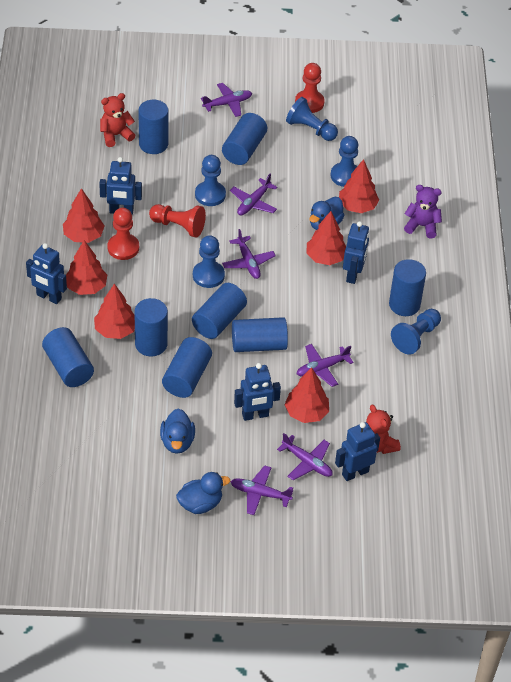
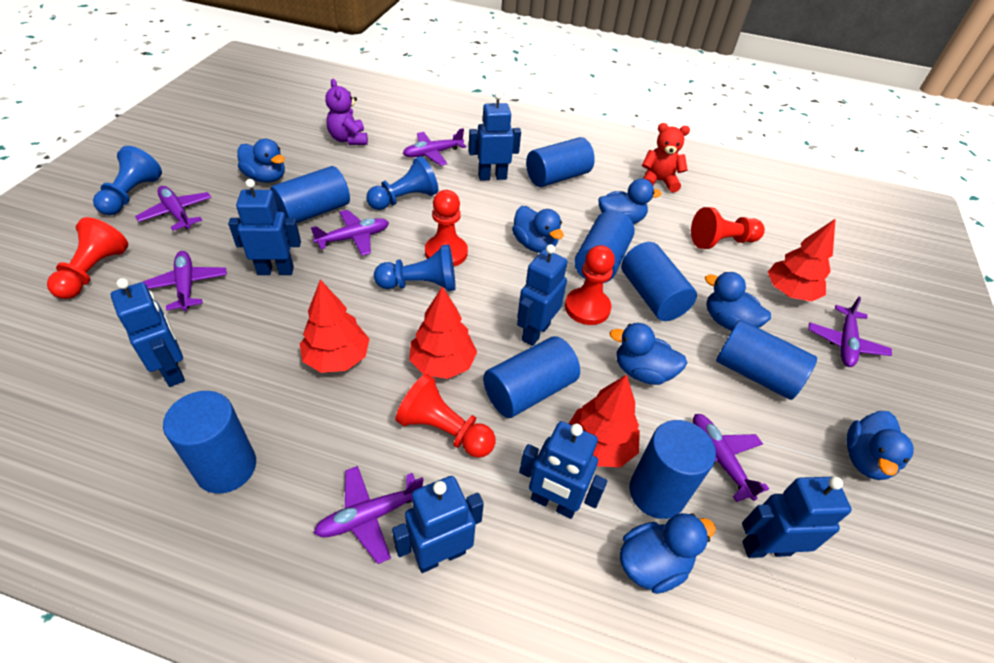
blue duck: 3 -> 7
blue pawn: 5 -> 3
blue robot: 5 -> 7
purple plane: 6 -> 7
red pawn: 3 -> 5
red teddy bear: 2 -> 1
red tree: 6 -> 4

